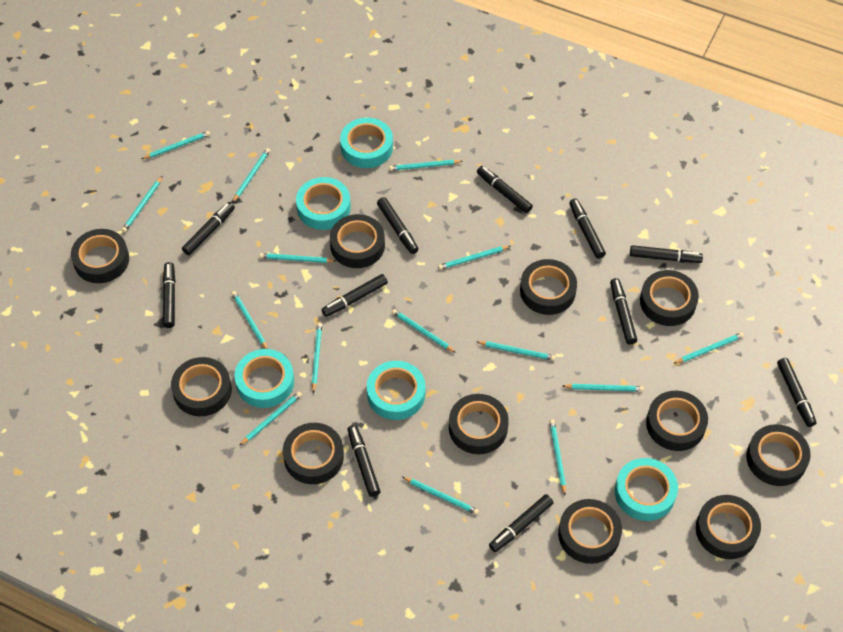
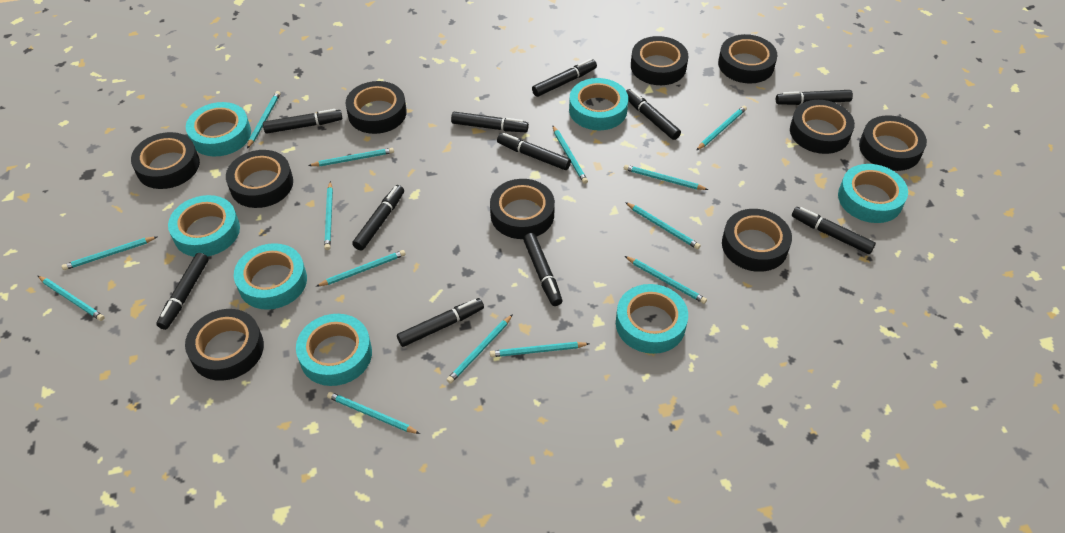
black tape: 11 -> 10
turquoise pencil: 15 -> 14
turquoise tape: 5 -> 7

